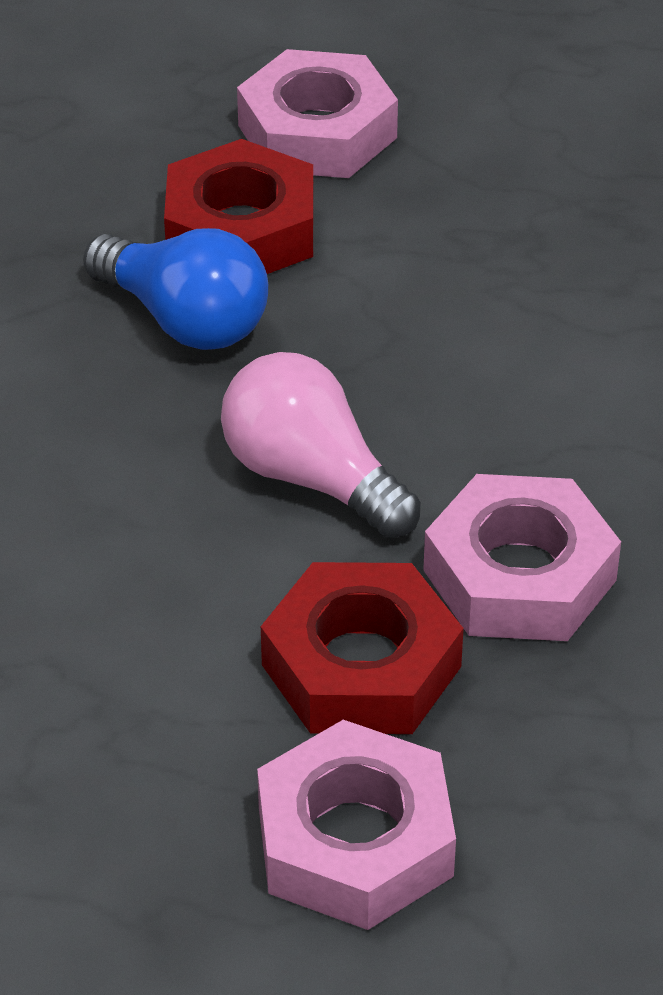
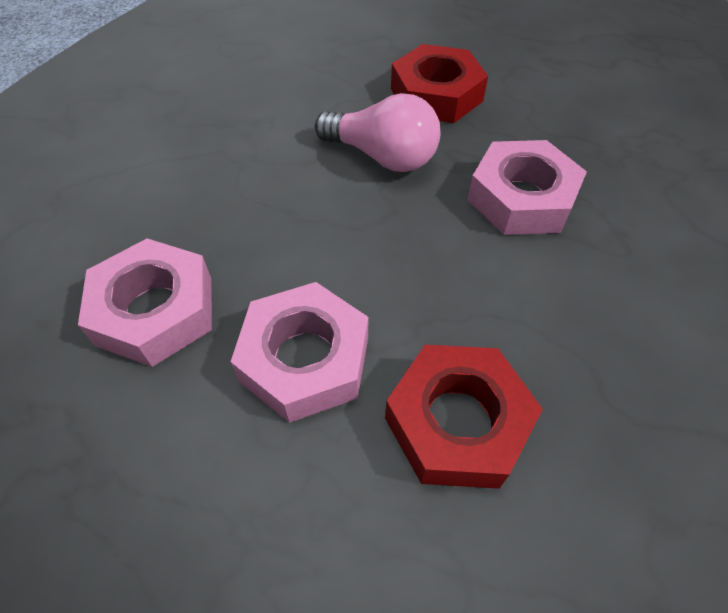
blue light bulb: 1 -> 0

